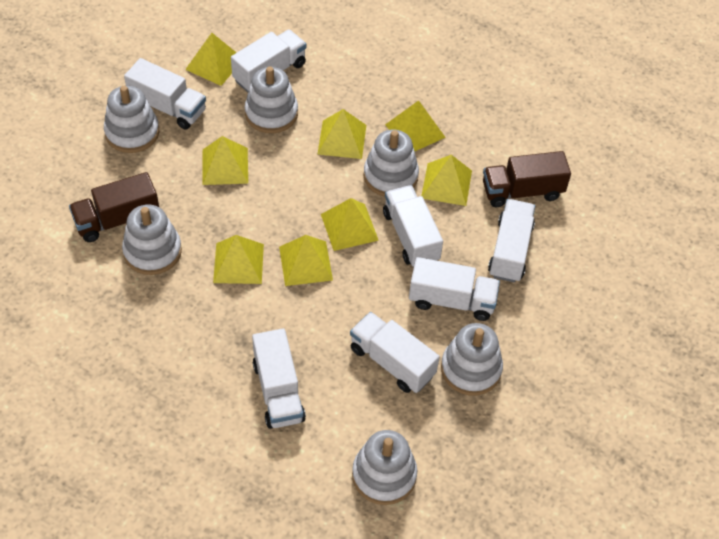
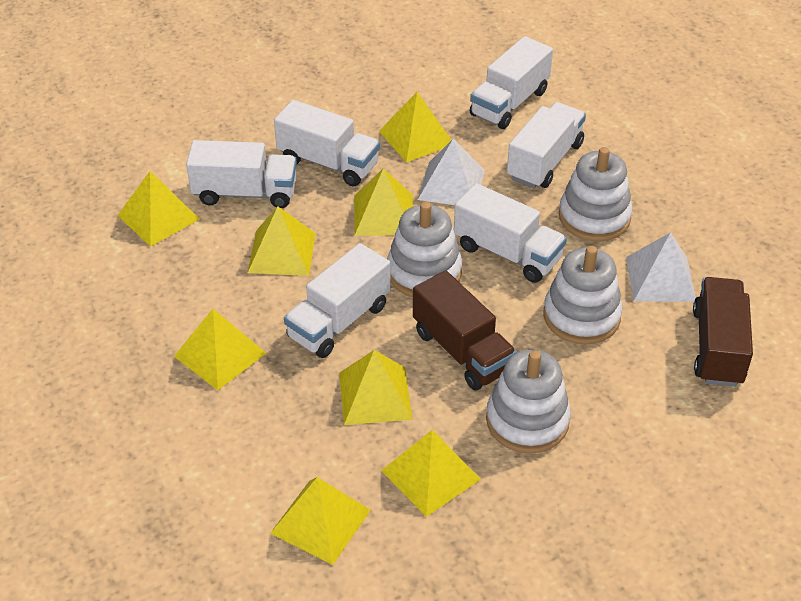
white pyramid: 0 -> 2
white stacking toy: 6 -> 4
white truck: 7 -> 6

